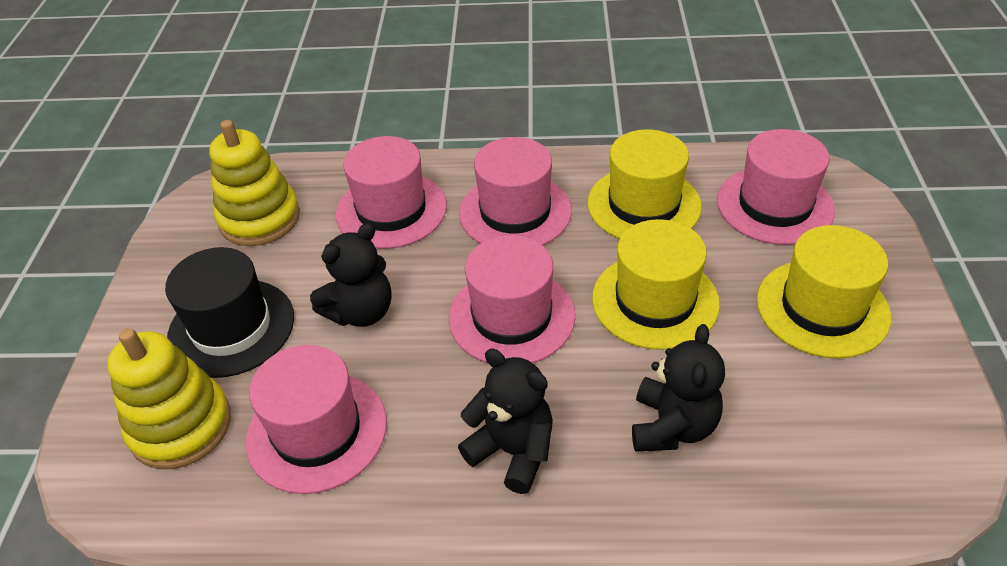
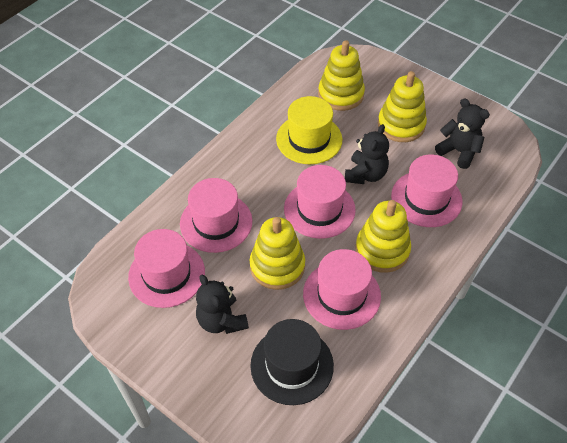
yellow hat: 3 -> 1
yellow stacking toy: 2 -> 4

